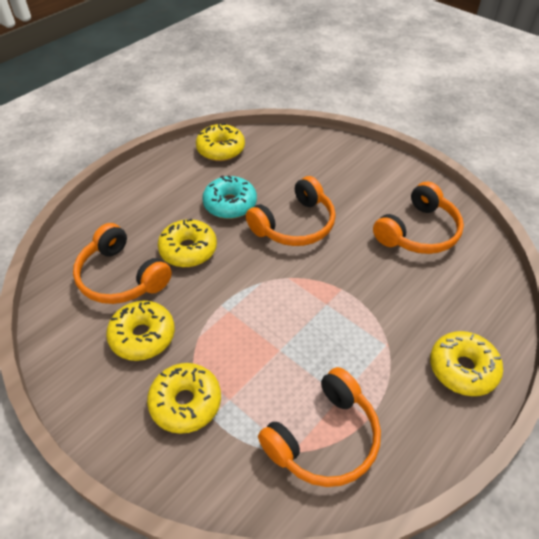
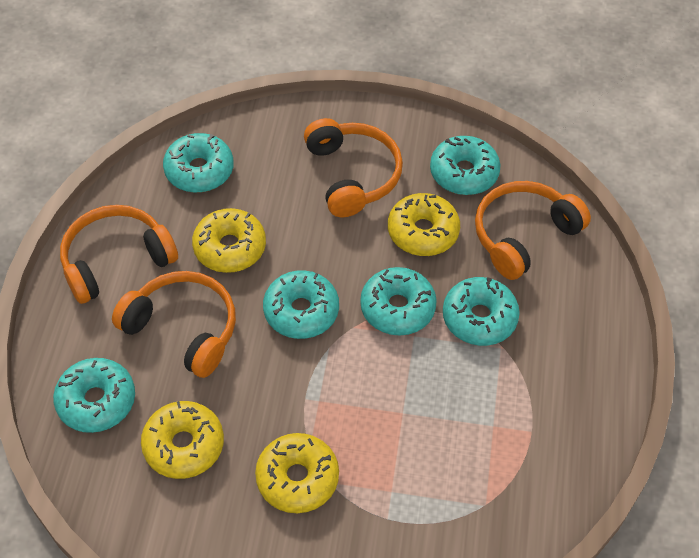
turquoise donut: 1 -> 6
yellow donut: 5 -> 4

